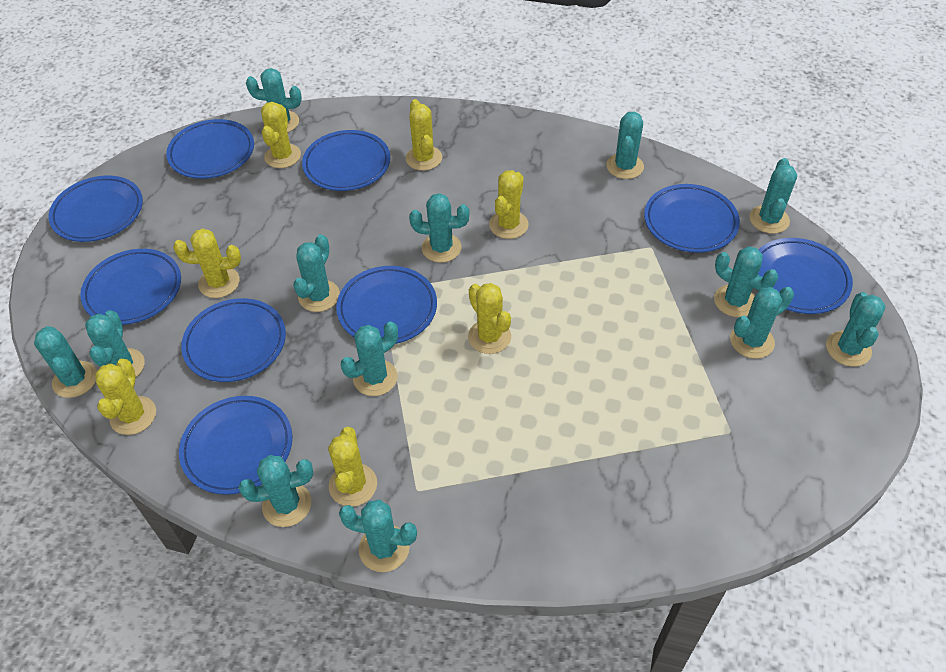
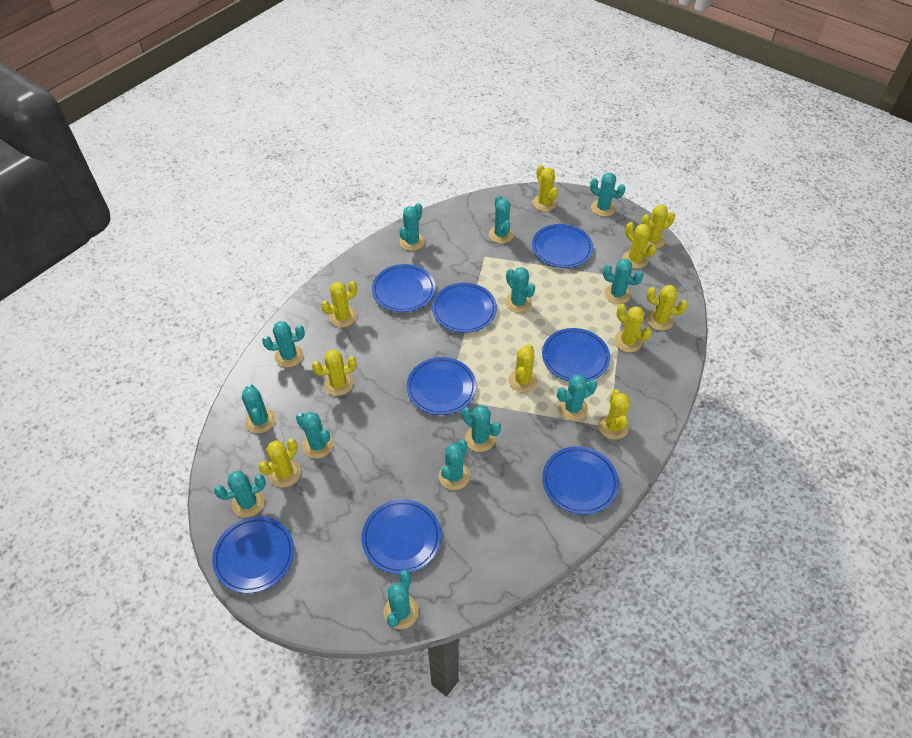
blue plate: 9 -> 8
yellow cactus: 7 -> 10

